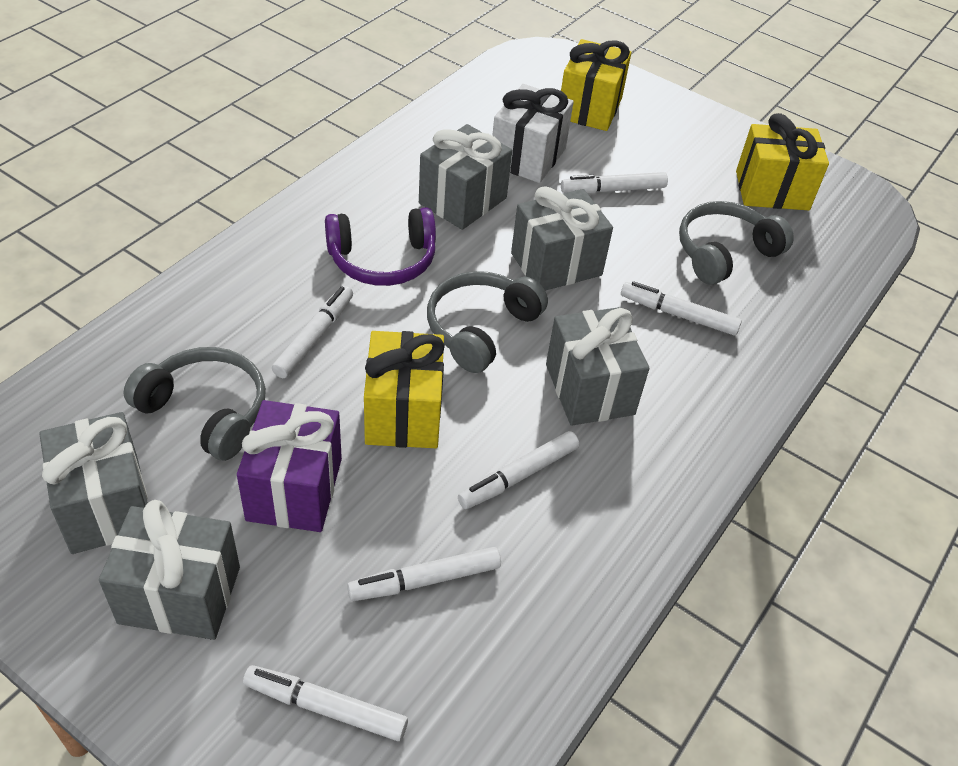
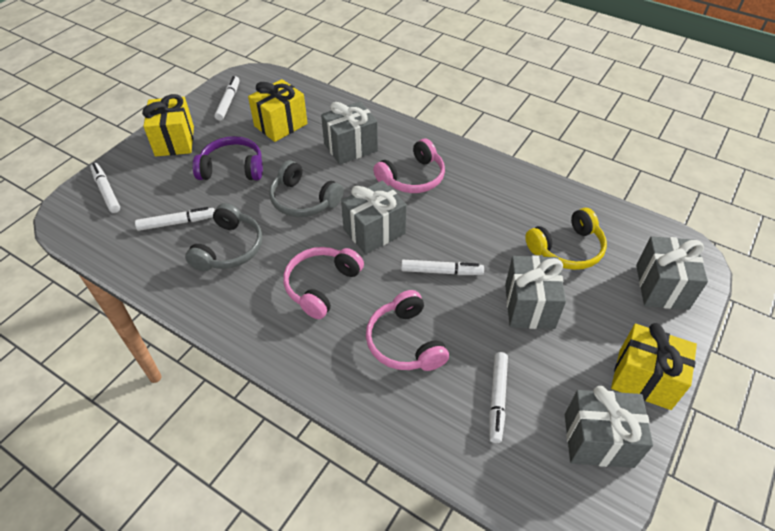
grey headphones: 3 -> 2
pink headphones: 0 -> 3
purple gift: 1 -> 0
white gift: 1 -> 0
white marker: 6 -> 5
yellow headphones: 0 -> 1

